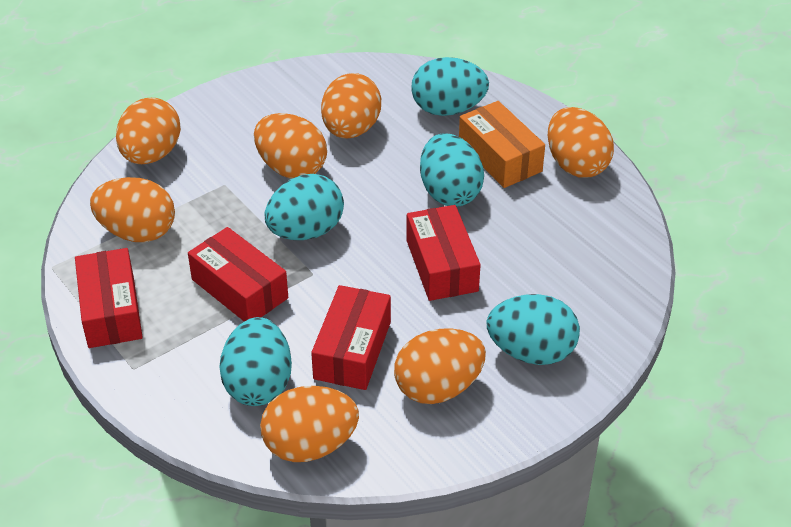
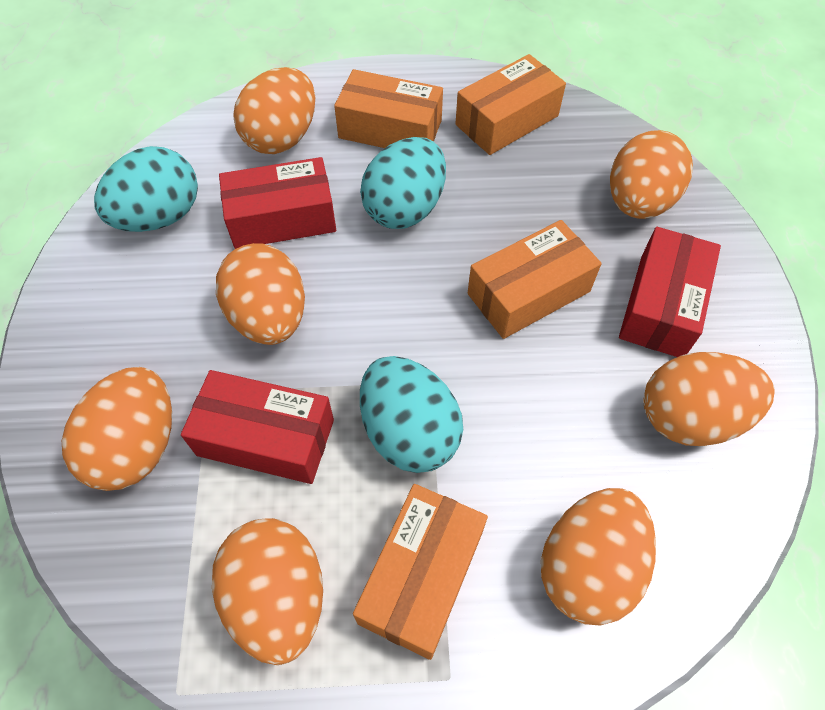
orange box: 1 -> 4
red box: 4 -> 3
turquoise egg: 5 -> 3

